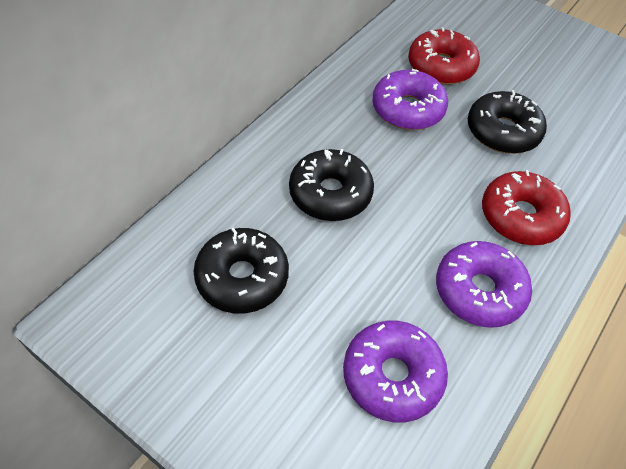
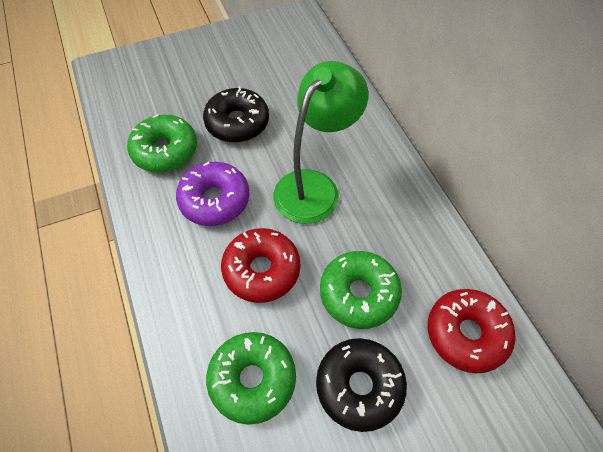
black donut: 3 -> 2
green donut: 0 -> 3
green lamp: 0 -> 1
purple donut: 3 -> 1

